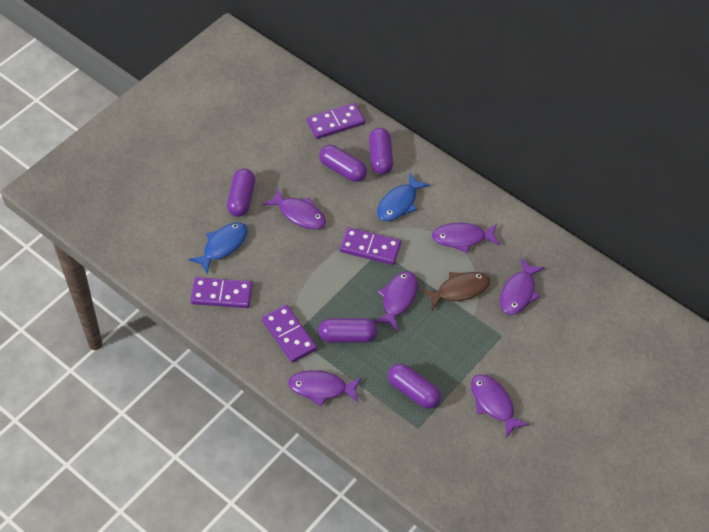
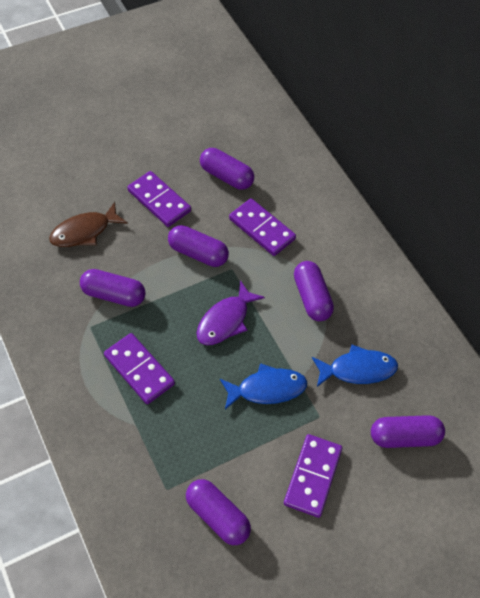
purple capsule: 5 -> 6
purple fish: 6 -> 1

